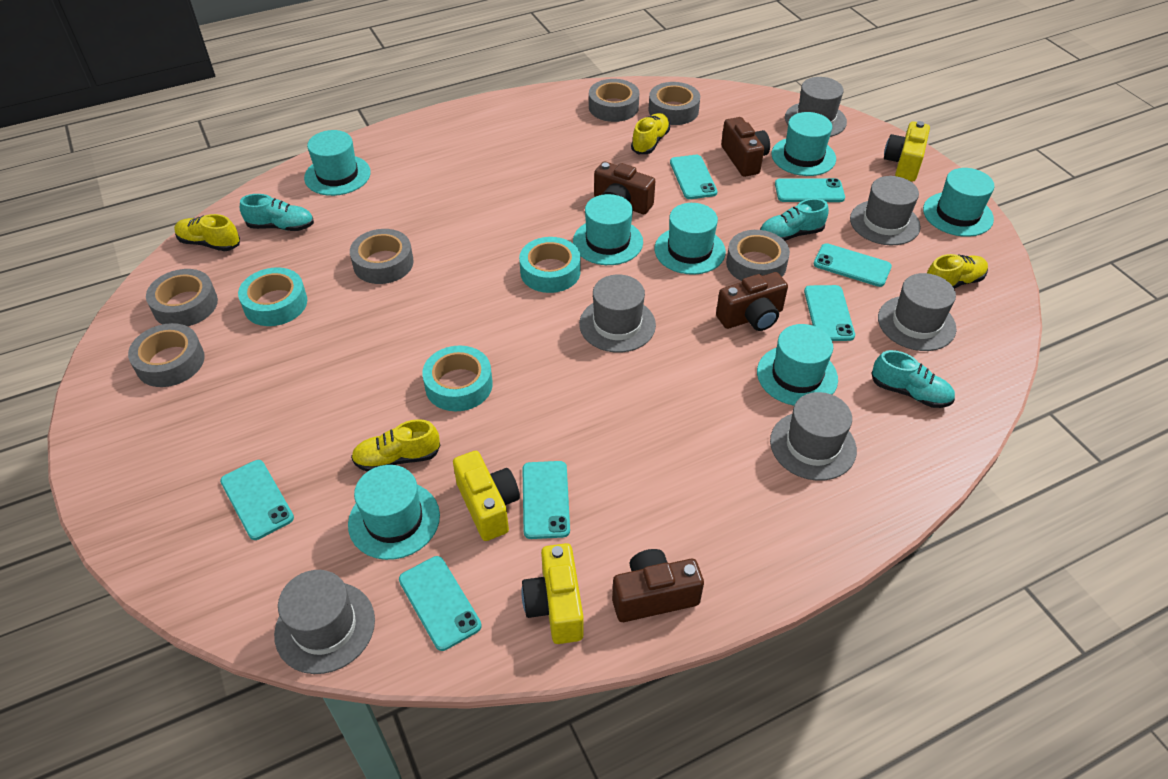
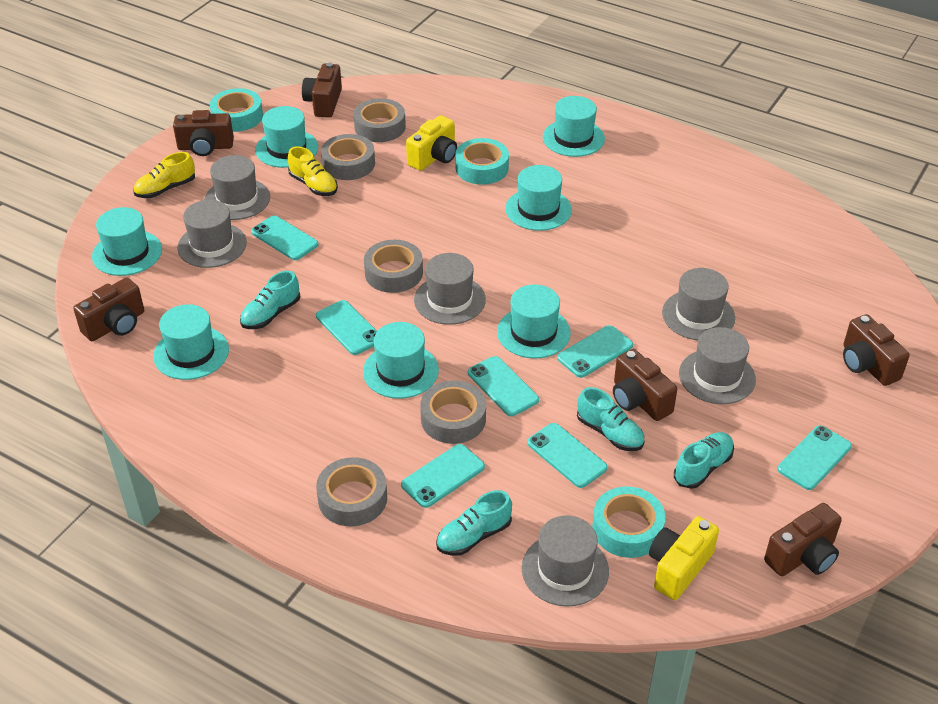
brown camera: 4 -> 6
grey tape: 6 -> 5
turquoise shoe: 3 -> 4
yellow camera: 3 -> 2
yellow shoe: 4 -> 2

